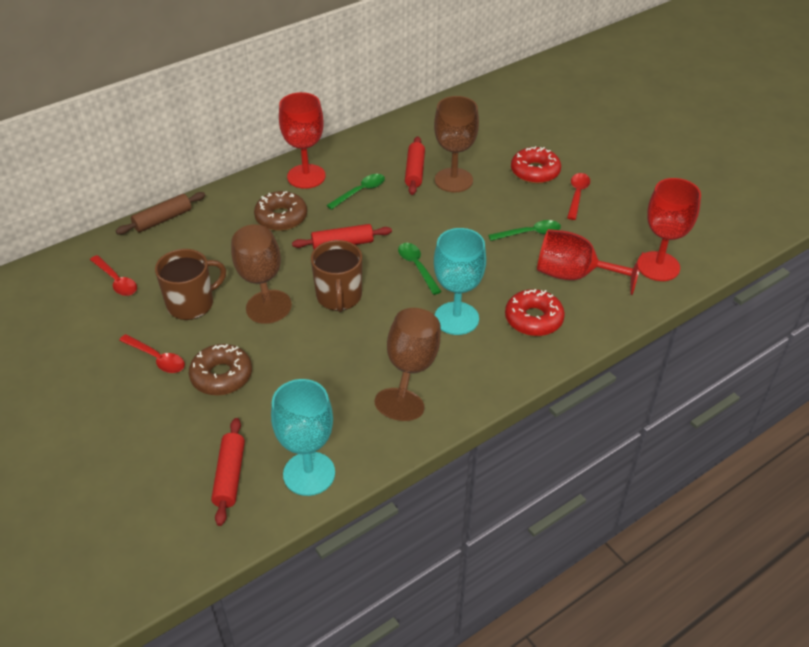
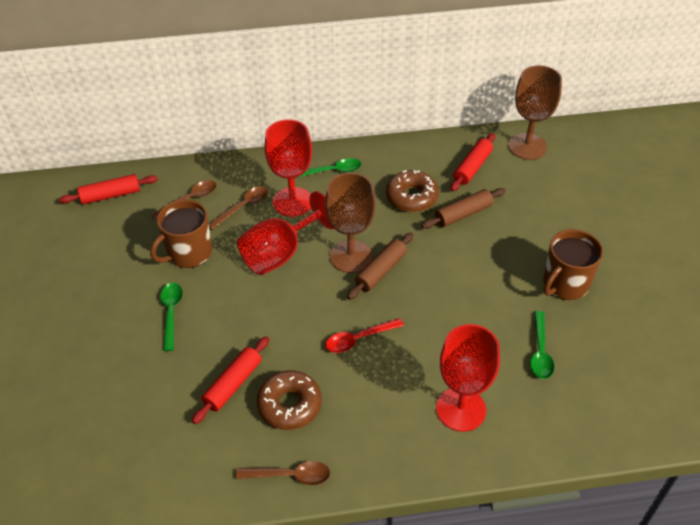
brown goblet: 3 -> 2
brown rolling pin: 1 -> 2
brown spoon: 0 -> 3
red donut: 2 -> 0
red spoon: 3 -> 1
turquoise goblet: 2 -> 0

